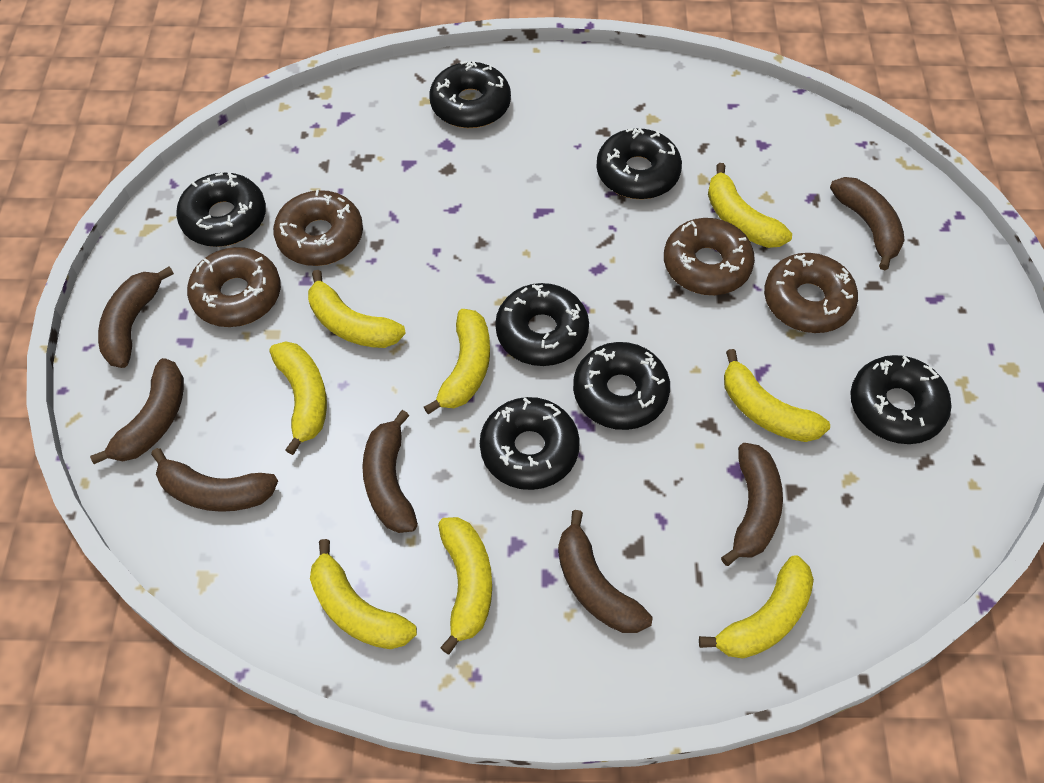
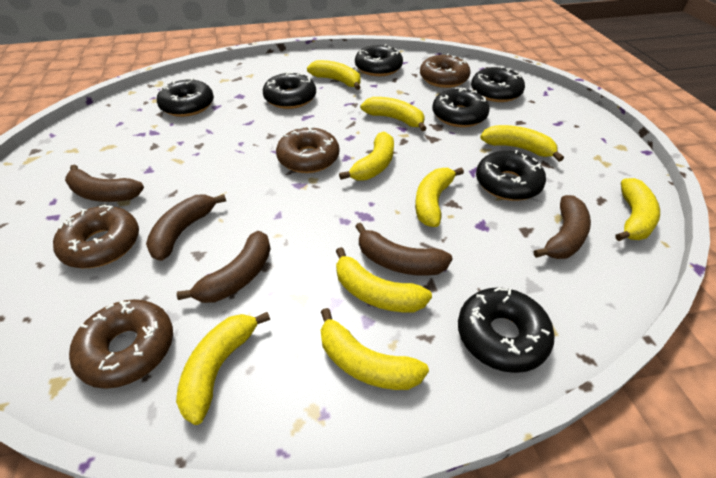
brown banana: 7 -> 5
yellow banana: 8 -> 9

